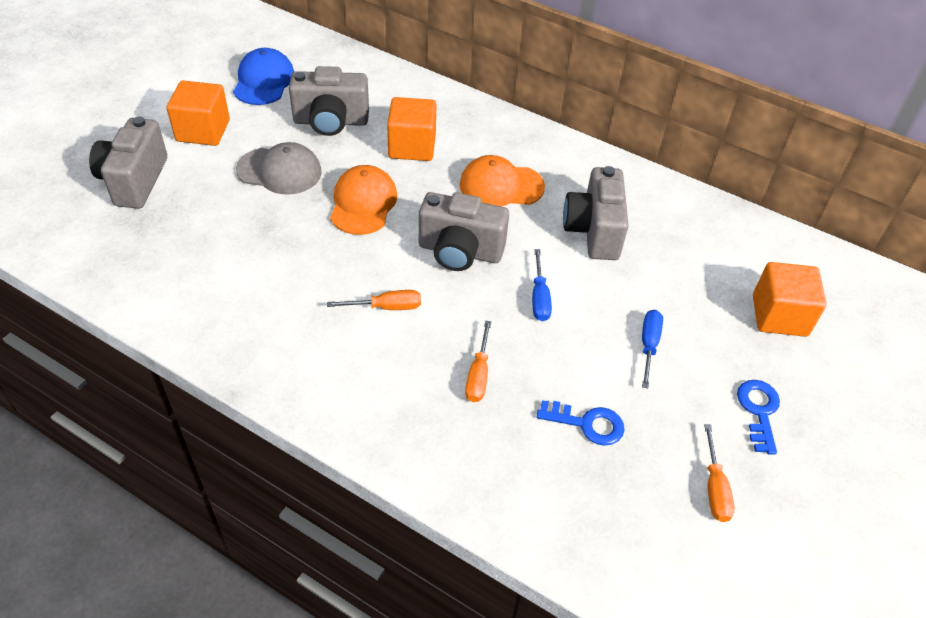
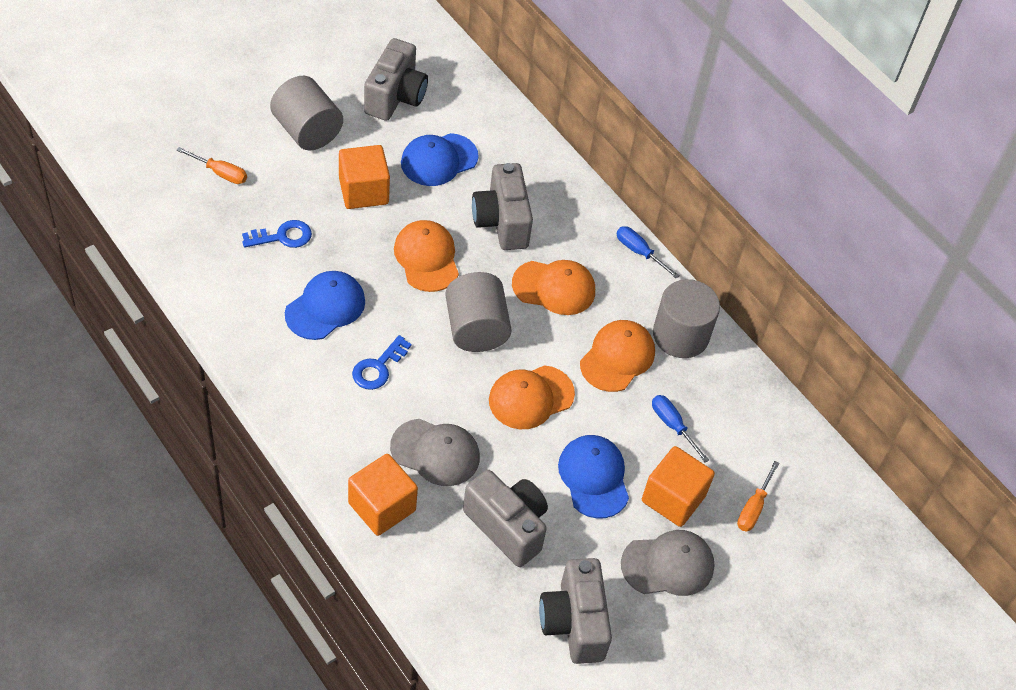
blue cap: 1 -> 3
grey cap: 1 -> 2
grey cylinder: 0 -> 3
orange cap: 2 -> 4
orange screwdriver: 3 -> 2

